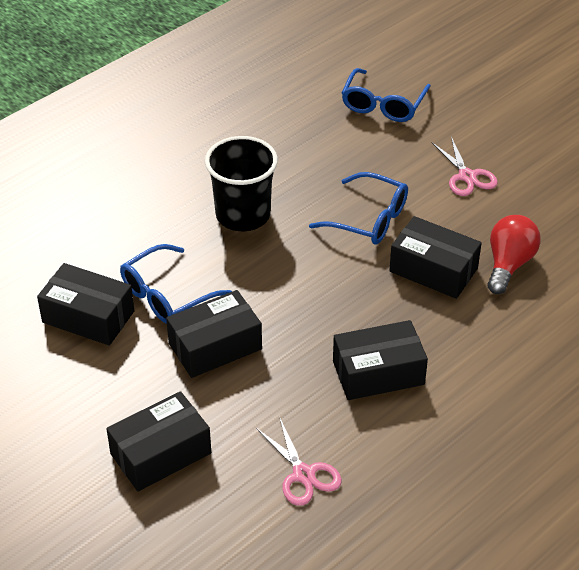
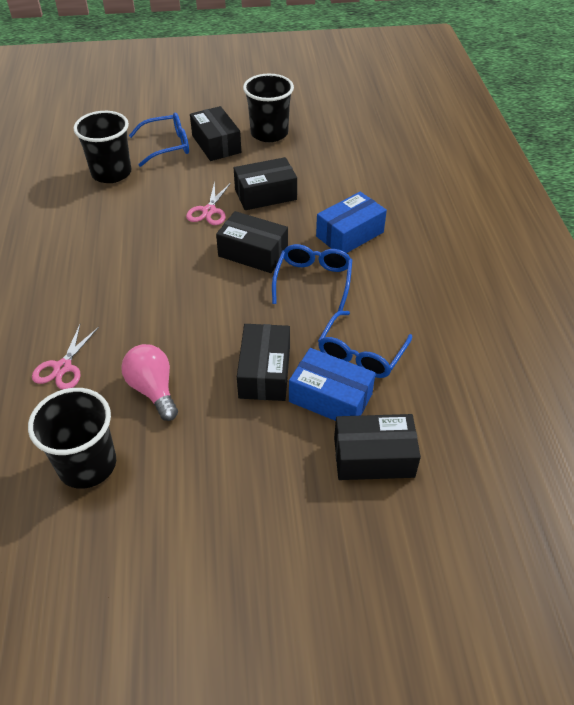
black cup: 1 -> 3
blue box: 0 -> 2
pink light bulb: 0 -> 1
red light bulb: 1 -> 0

